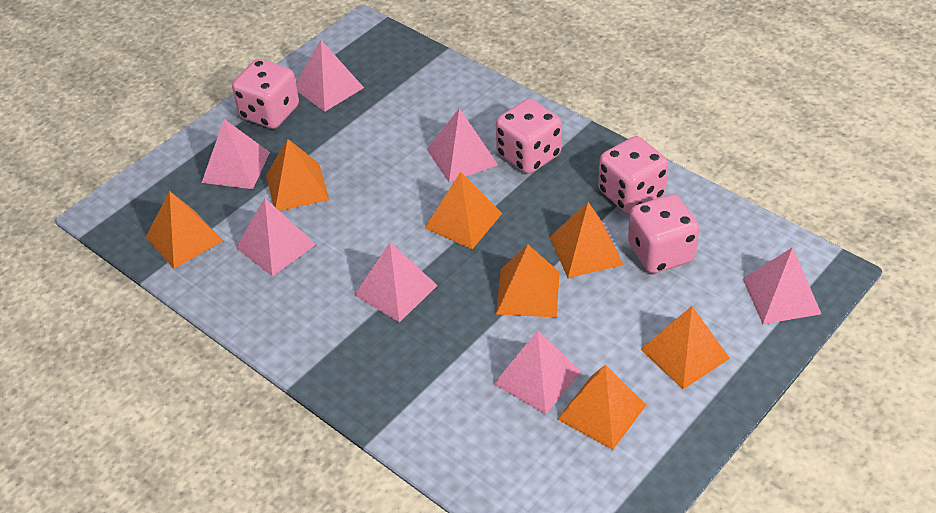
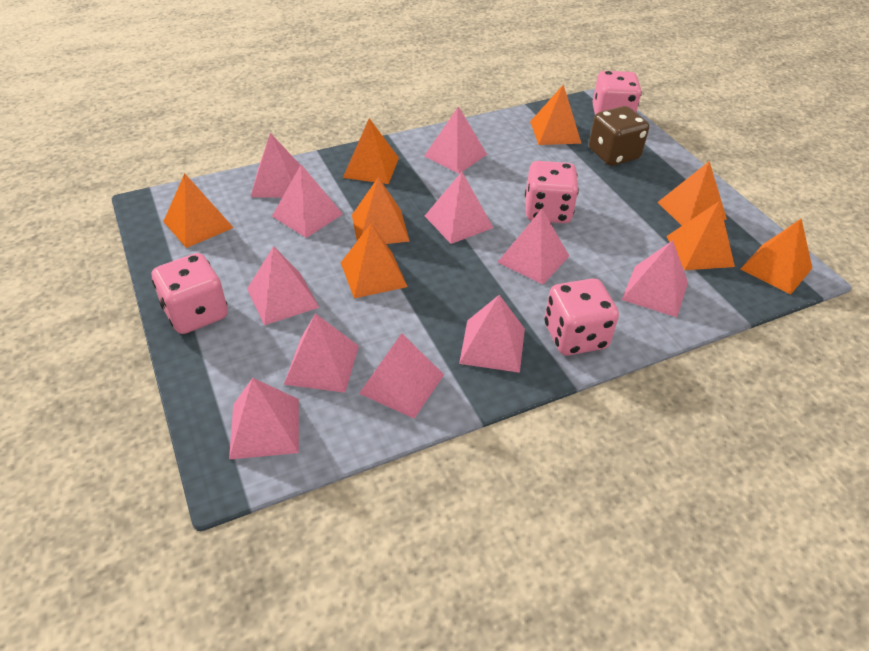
brown dice: 0 -> 1
orange pyramid: 7 -> 8
pink pyramid: 7 -> 11

